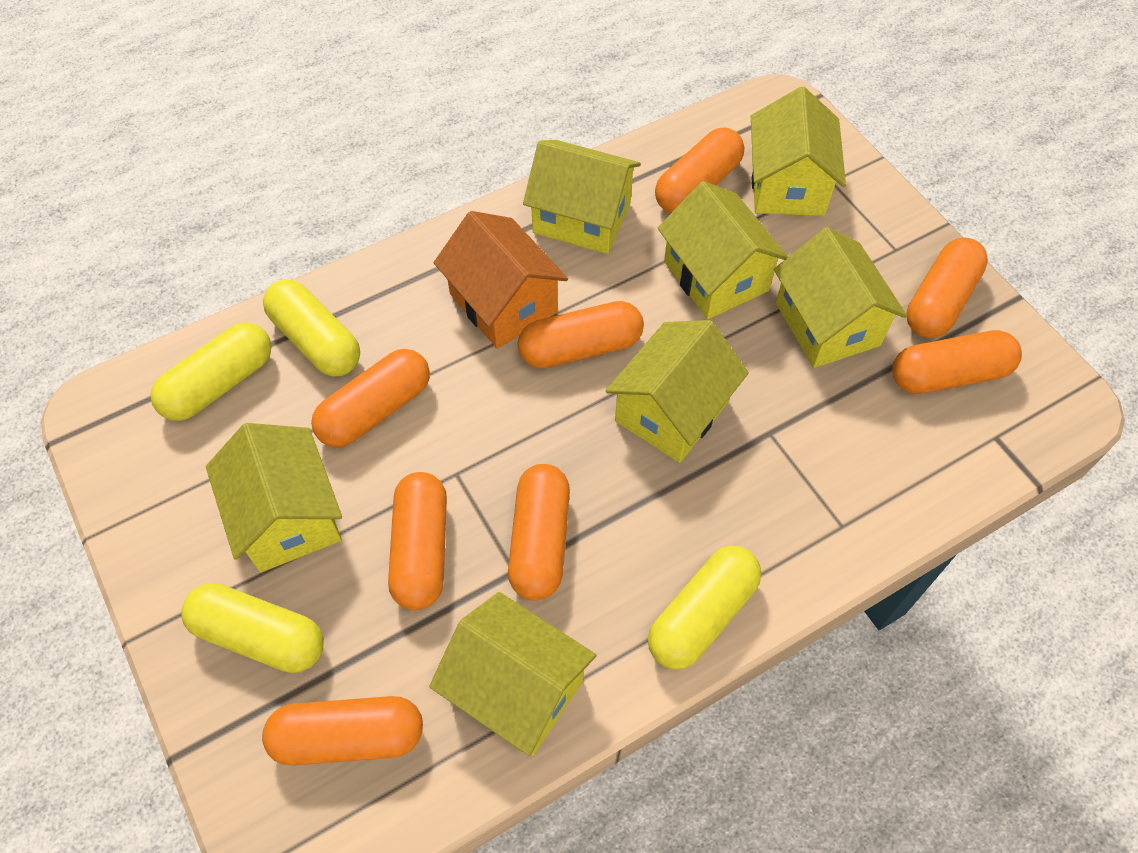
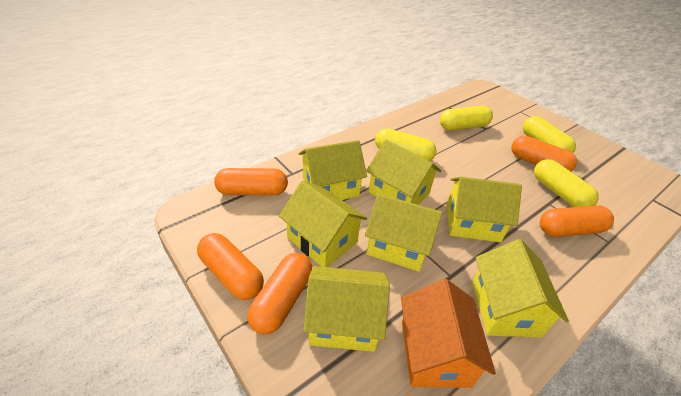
orange capsule: 8 -> 5

